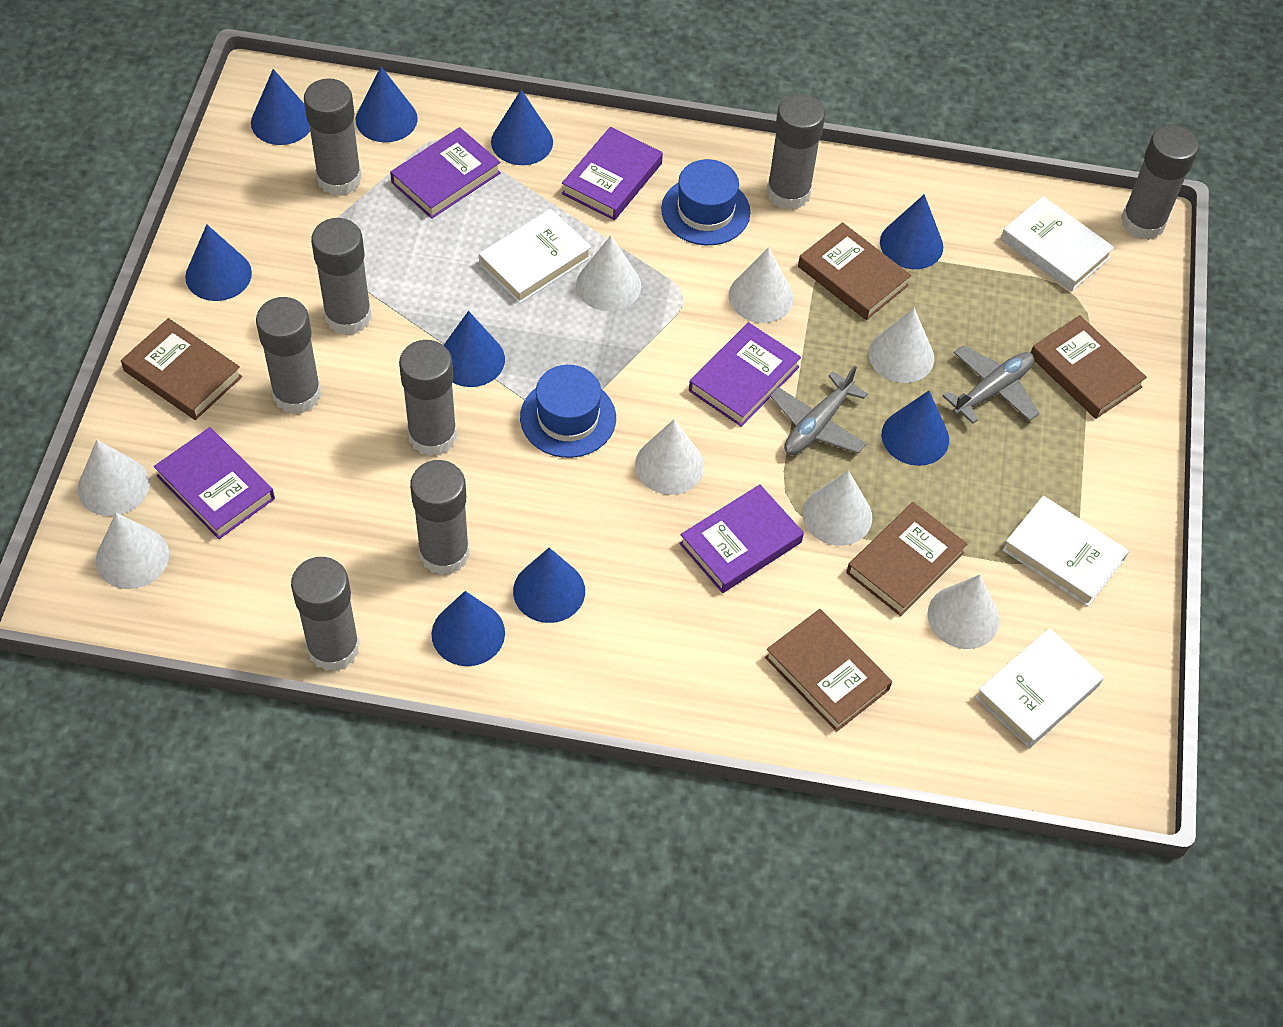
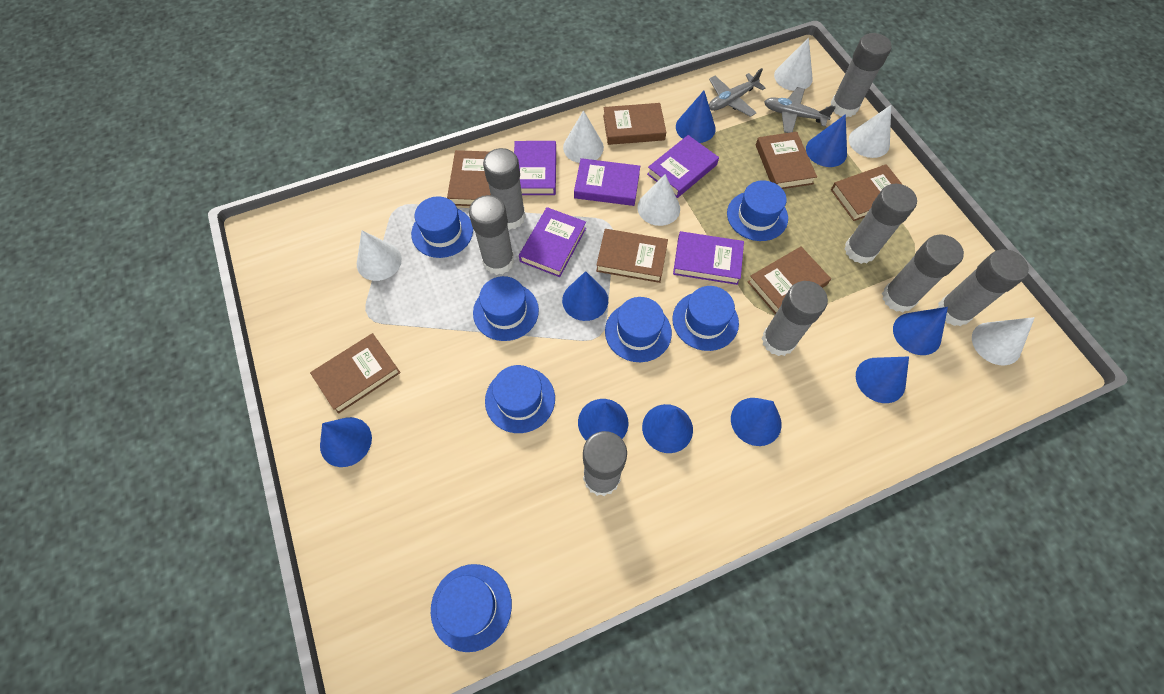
blue hat: 2 -> 7
brown book: 5 -> 7
white book: 4 -> 0
white cone: 8 -> 6

